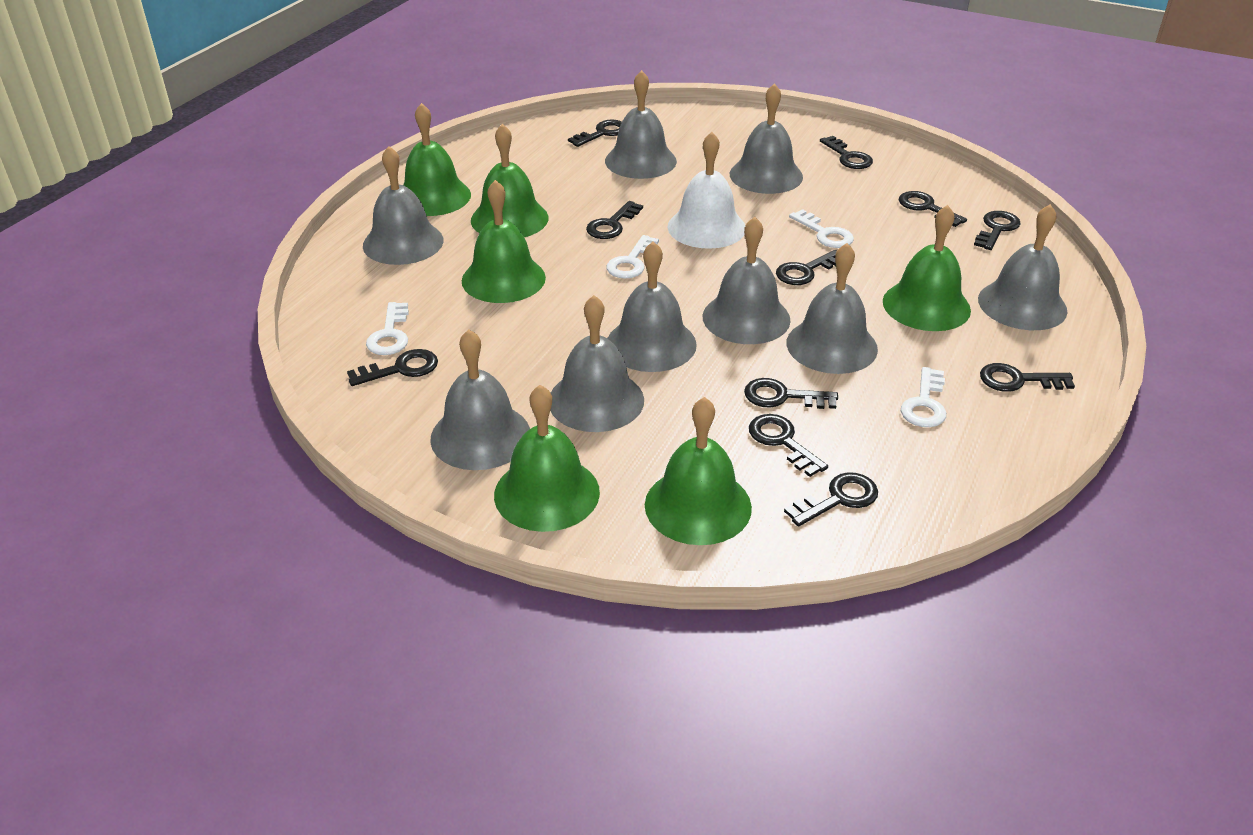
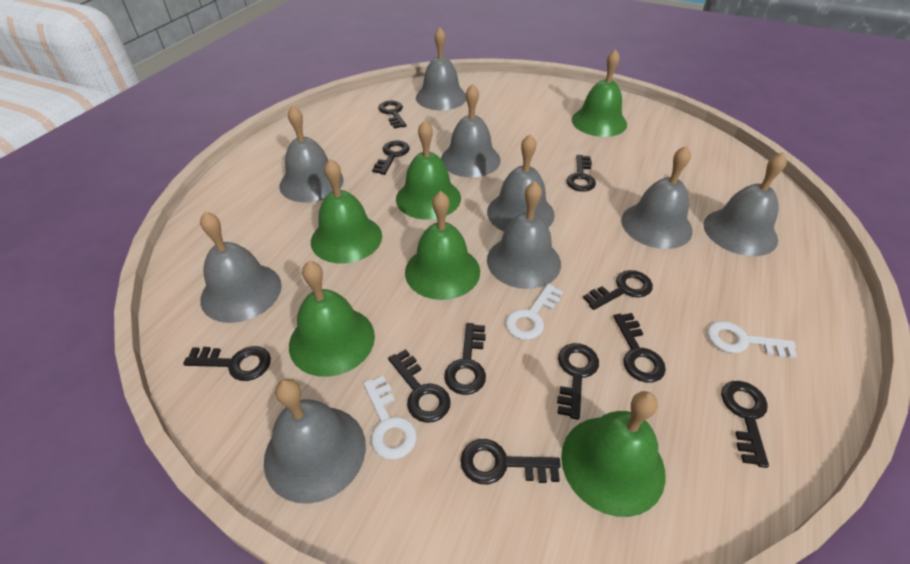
white bell: 1 -> 0
white key: 4 -> 3

